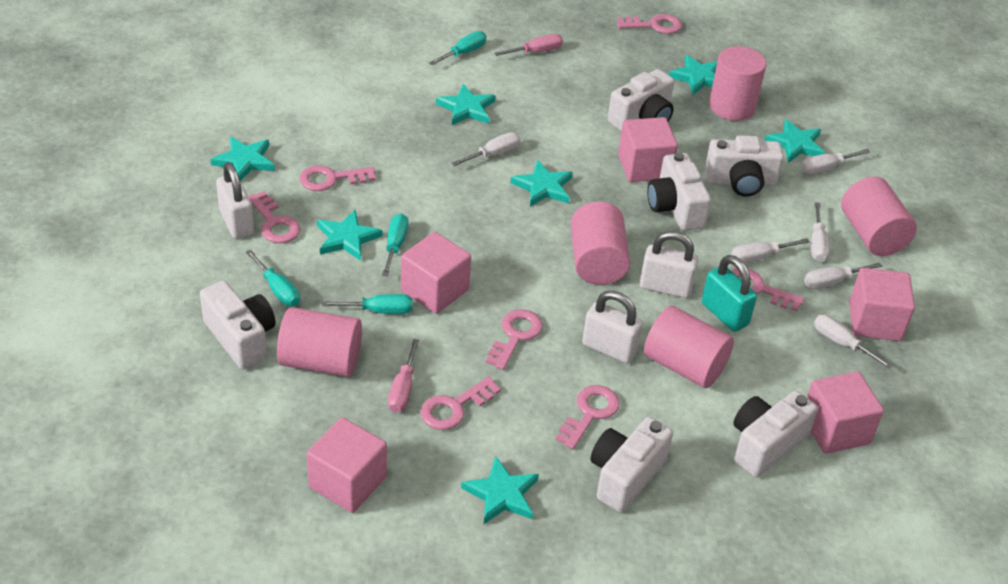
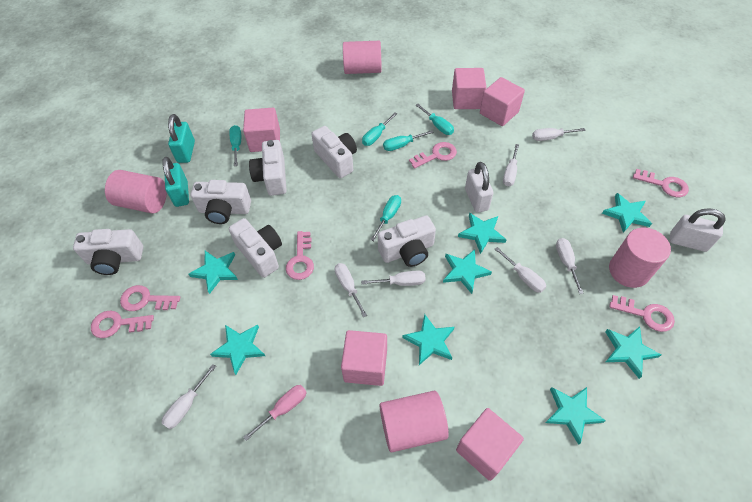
pink cylinder: 5 -> 4
pink key: 7 -> 6
pink screwdriver: 2 -> 1
turquoise padlock: 1 -> 2
turquoise screwdriver: 4 -> 5
turquoise star: 7 -> 8
white padlock: 3 -> 2
white screwdriver: 6 -> 7

